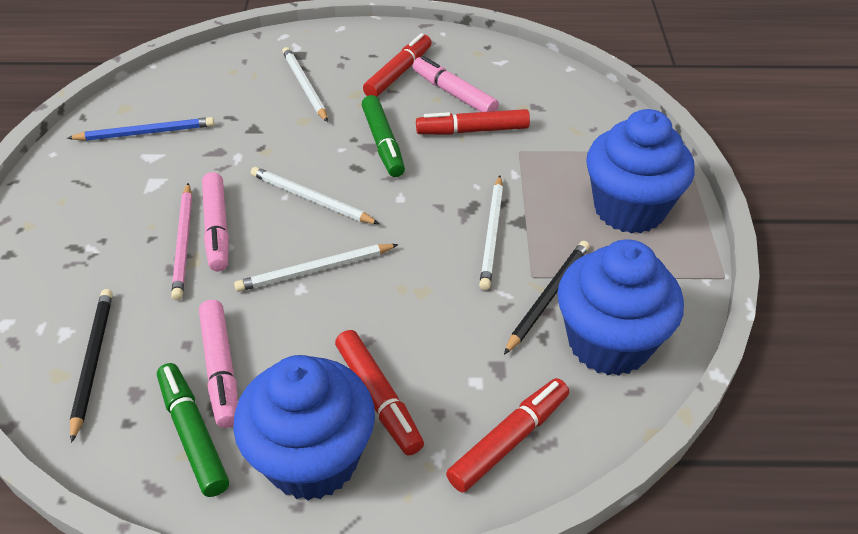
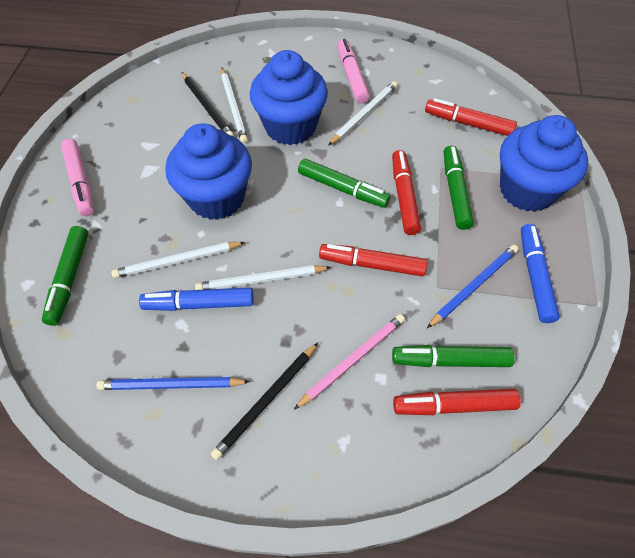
blue marker: 0 -> 2
blue pencil: 1 -> 2
green marker: 2 -> 4
pink marker: 3 -> 2

